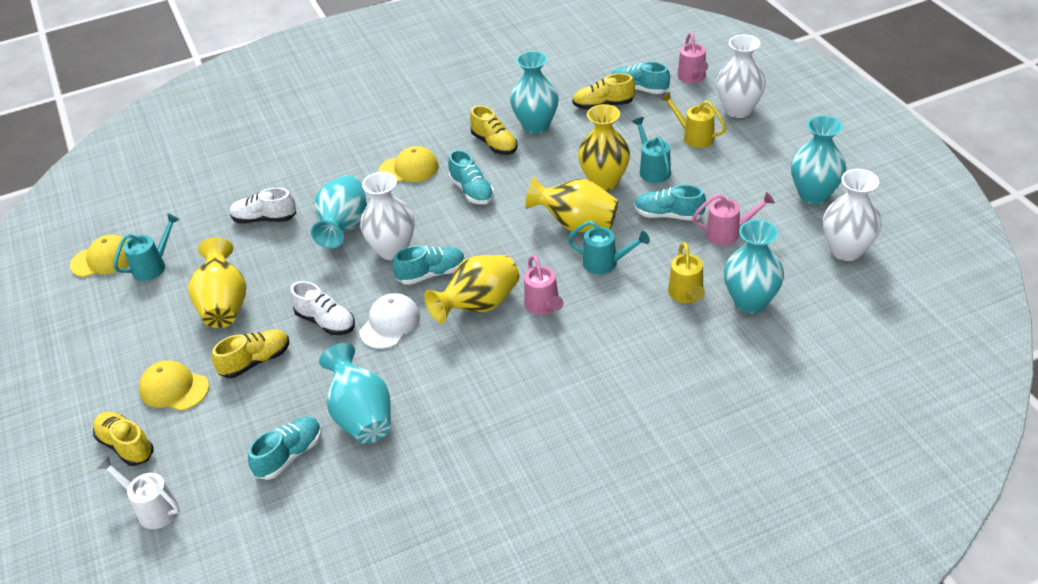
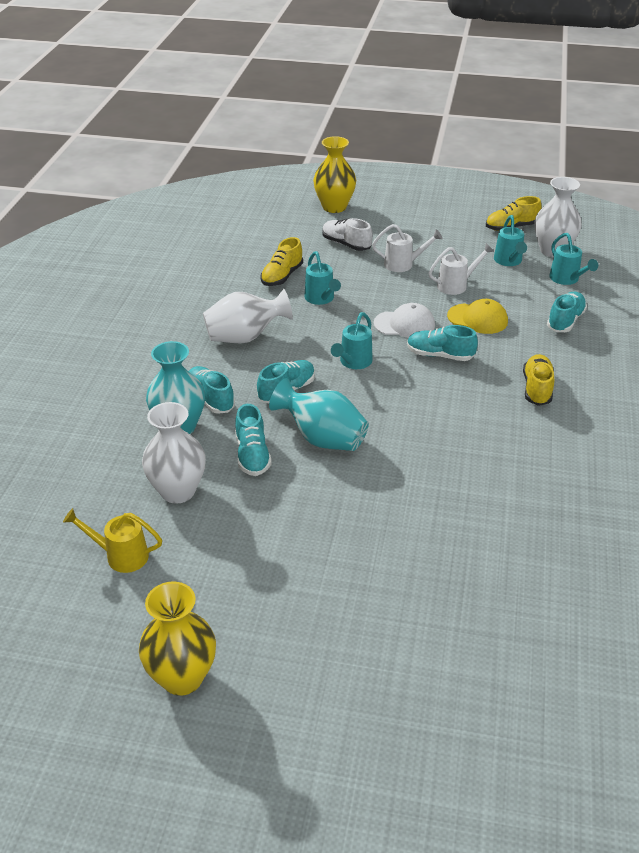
pink watering can: 3 -> 0
turquoise vase: 5 -> 2
turquoise watering can: 3 -> 4
white shoe: 2 -> 1
white watering can: 1 -> 2
yellow cap: 3 -> 1
yellow shoe: 4 -> 3
yellow vase: 4 -> 2
yellow watering can: 2 -> 1

